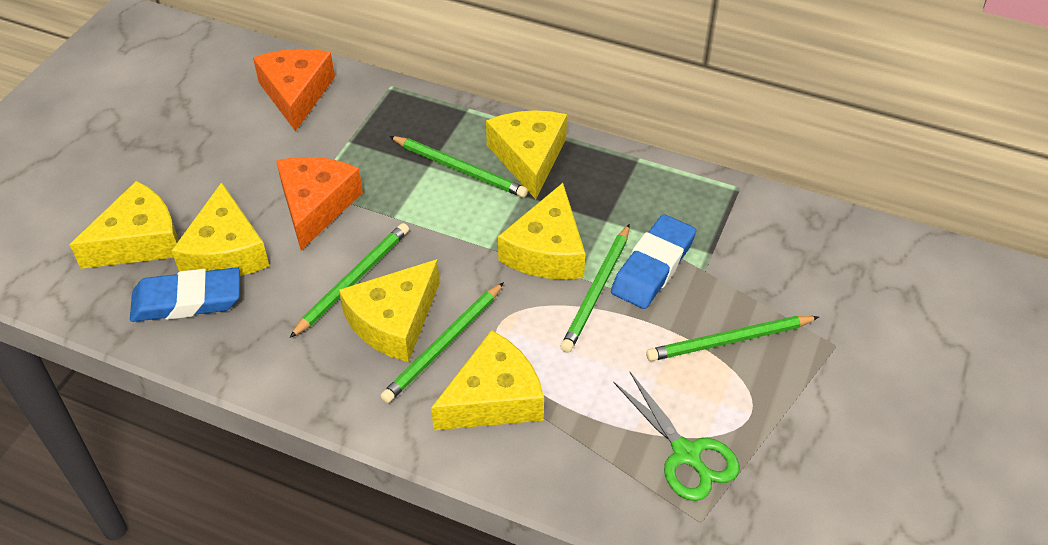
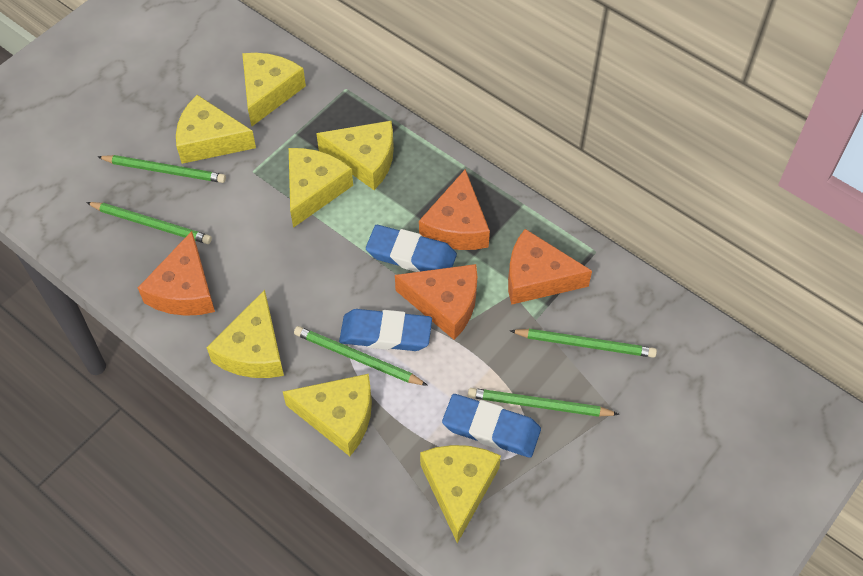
blue eraser: 2 -> 3
green scissors: 1 -> 0
orange cheese: 2 -> 4
yellow cheese: 6 -> 7

